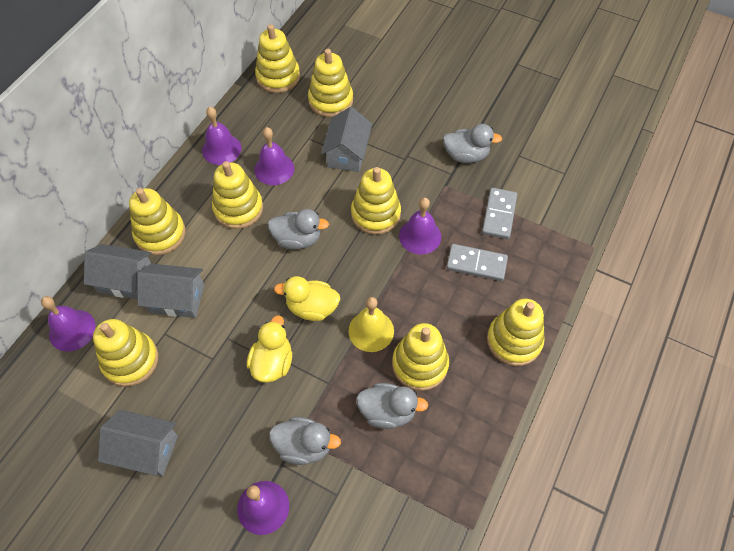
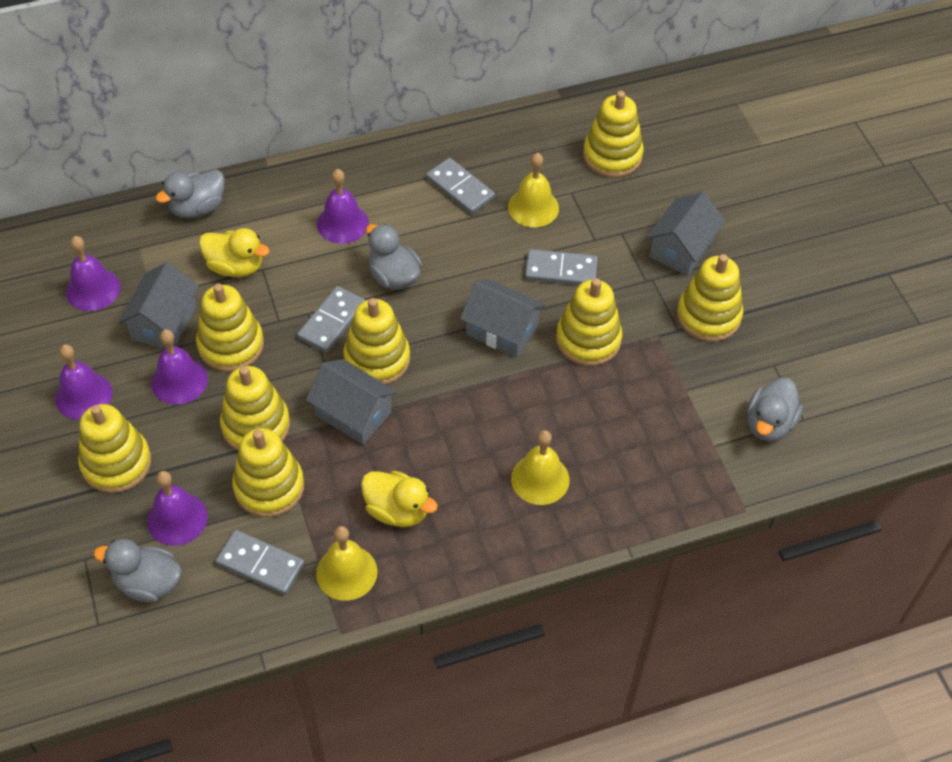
grey domino: 2 -> 4
yellow bell: 1 -> 3

